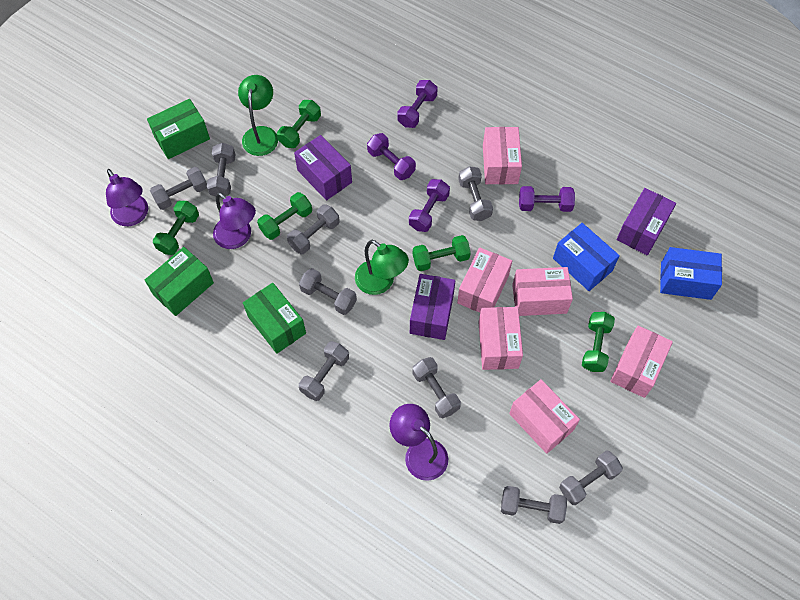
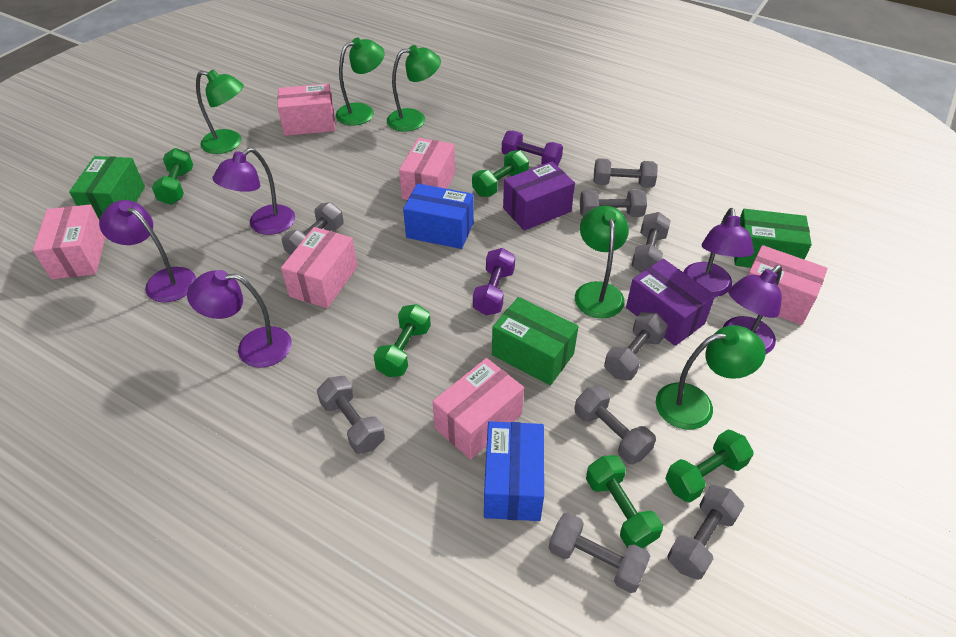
green lamp: 2 -> 5
purple box: 3 -> 2
purple dumbbell: 4 -> 2
purple lamp: 3 -> 5

